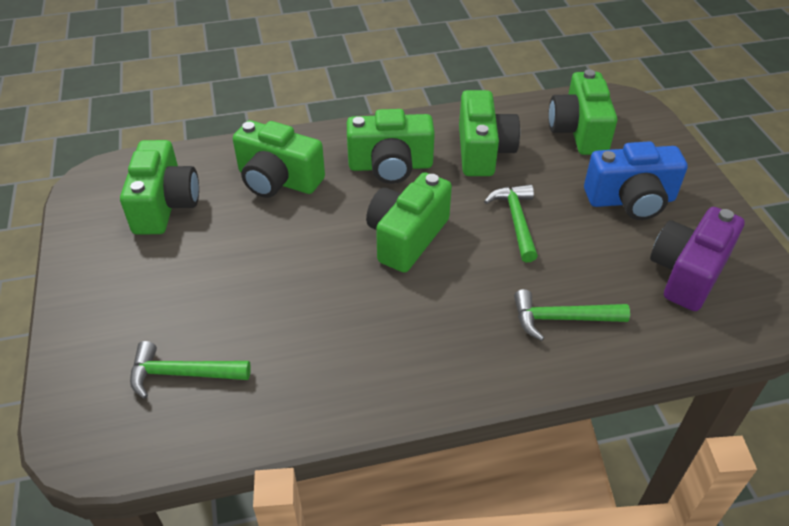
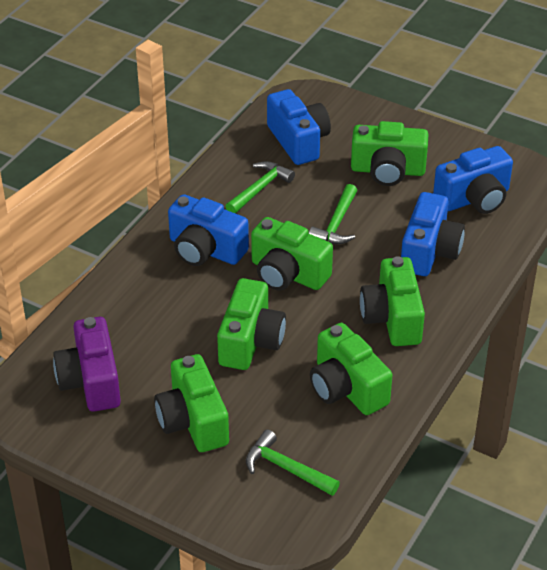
blue camera: 1 -> 4

